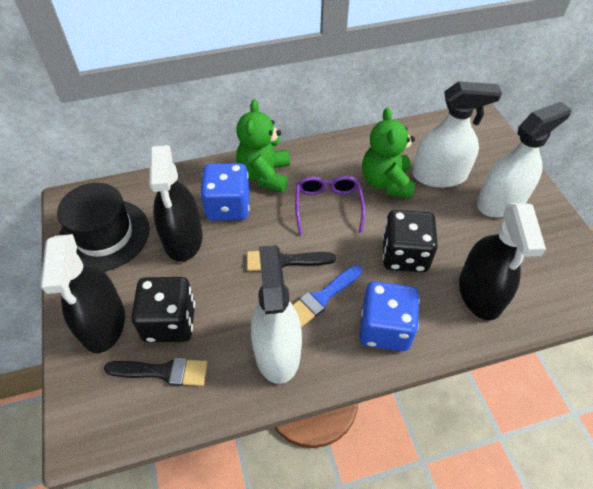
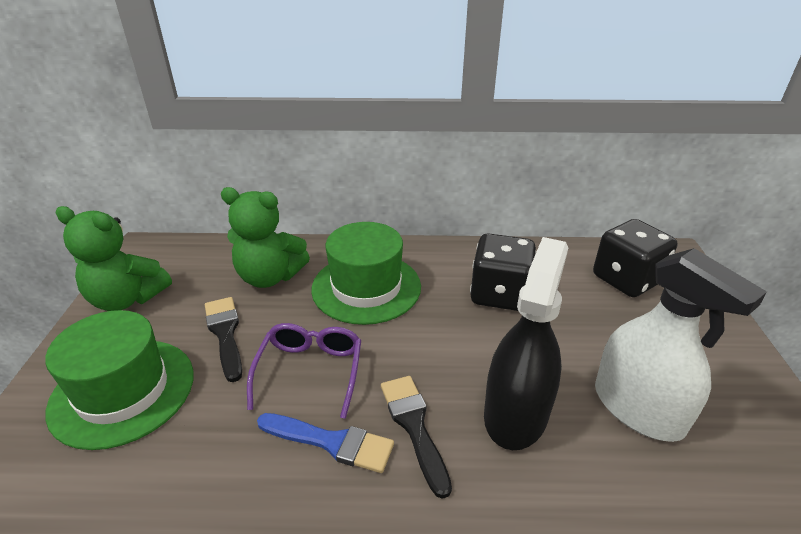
black hat: 1 -> 0
black spray bottle: 3 -> 1
blue dice: 2 -> 0
green hat: 0 -> 2
white spray bottle: 3 -> 1

